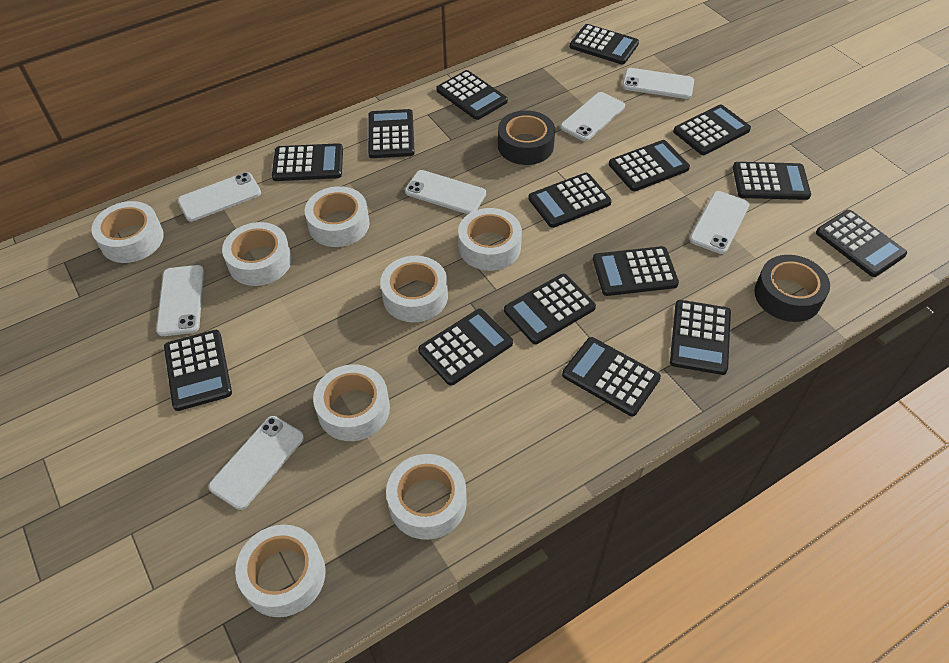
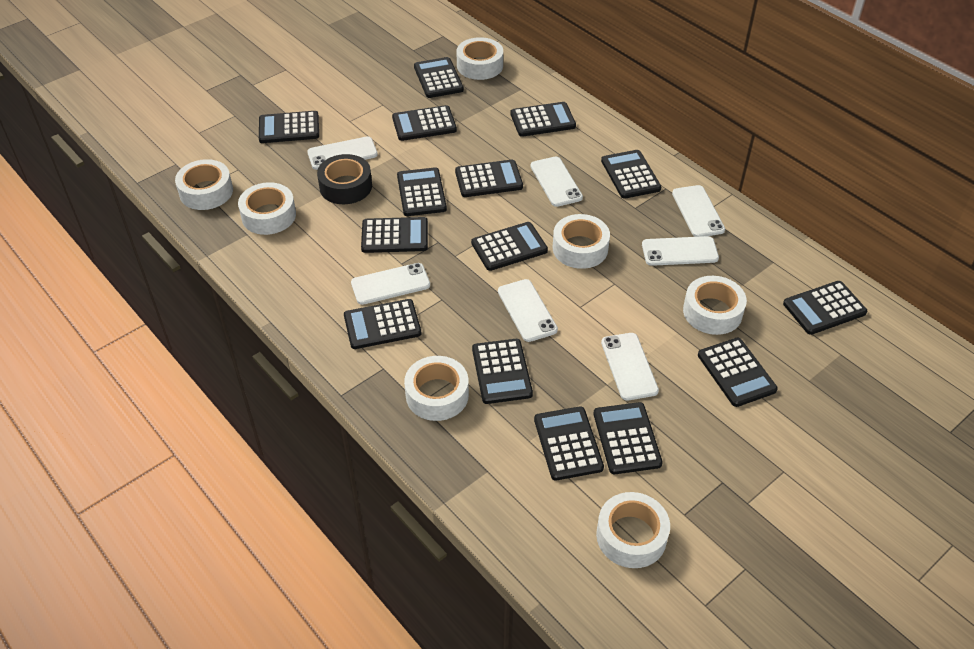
black tape: 2 -> 1
white tape: 8 -> 7

